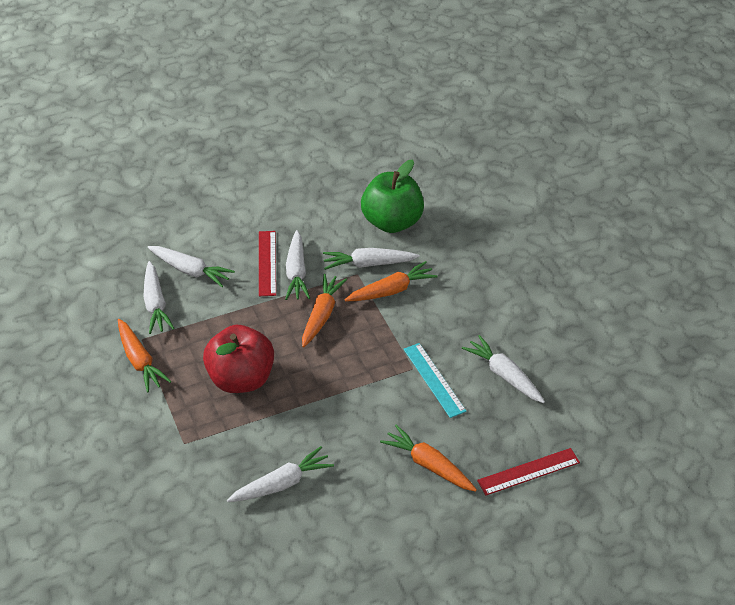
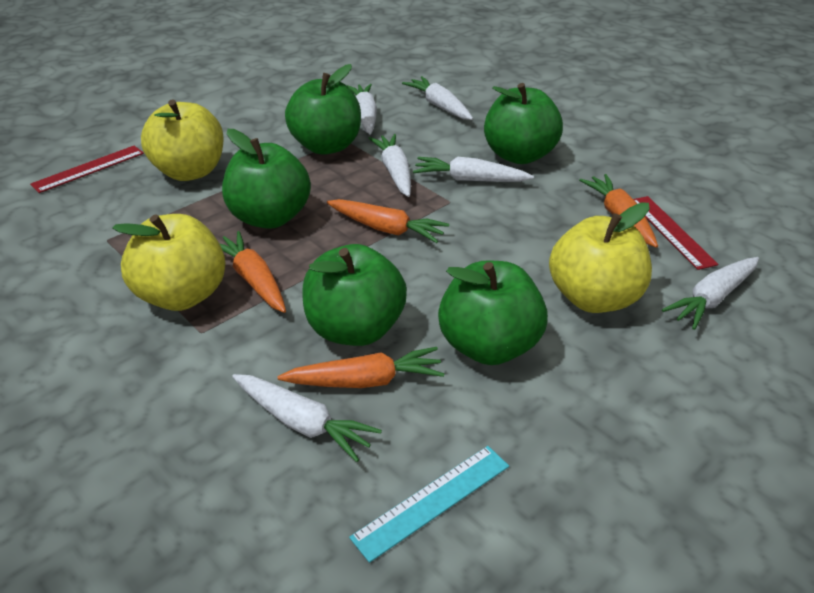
green apple: 1 -> 5
red apple: 1 -> 0
yellow apple: 0 -> 3

